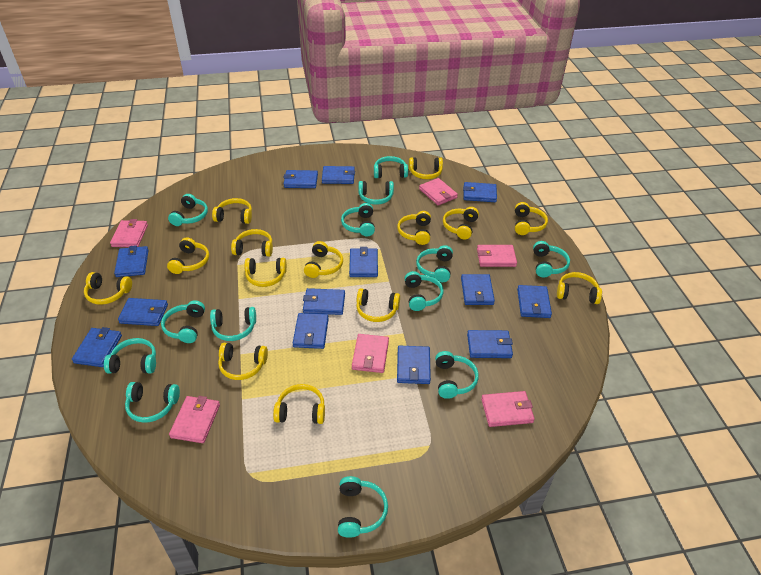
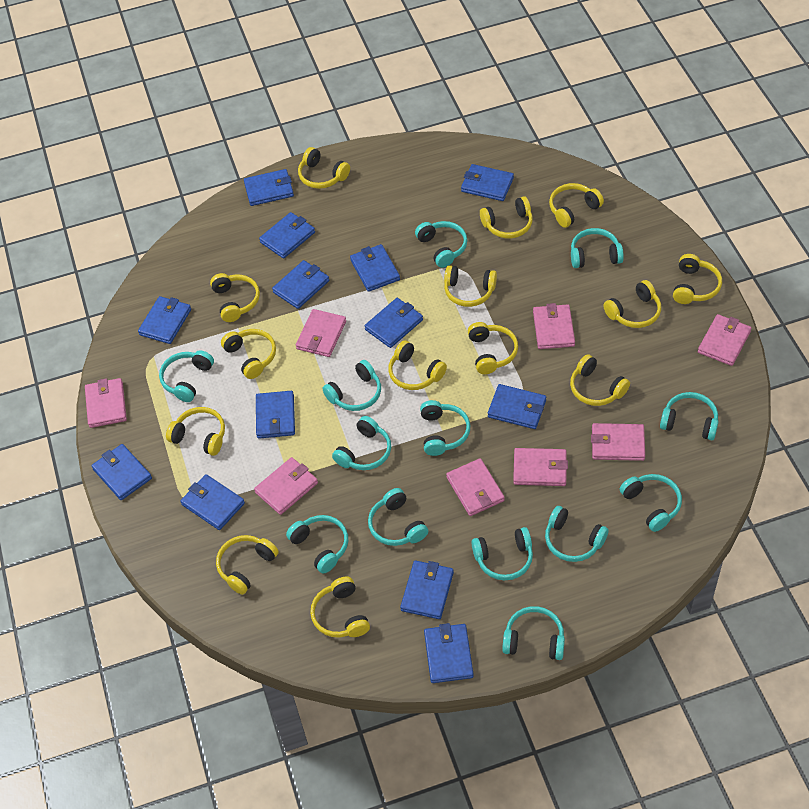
pink wallet: 6 -> 8

